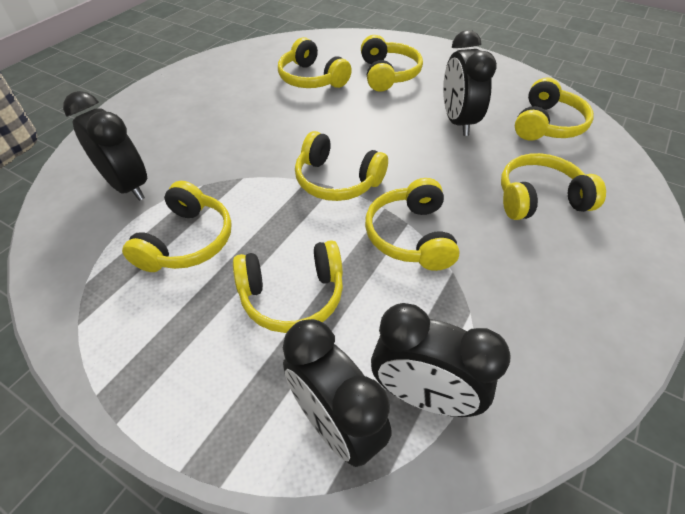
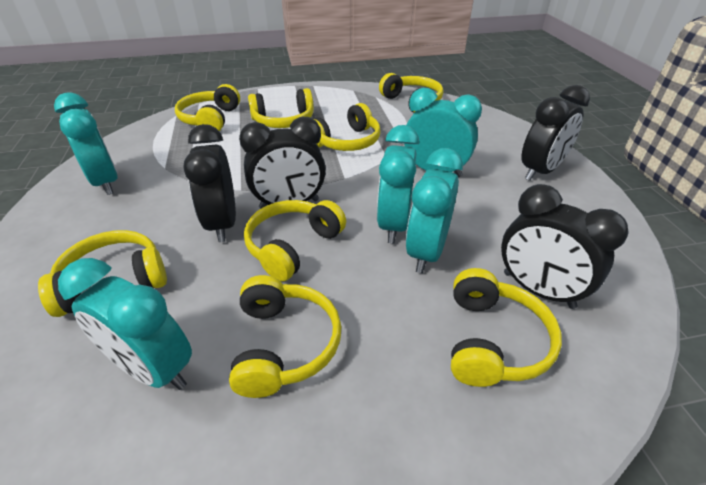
turquoise clock: 0 -> 5

